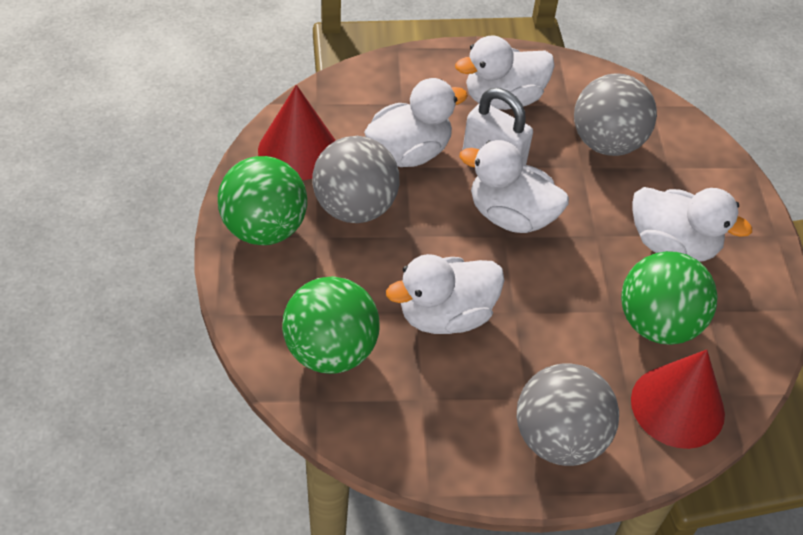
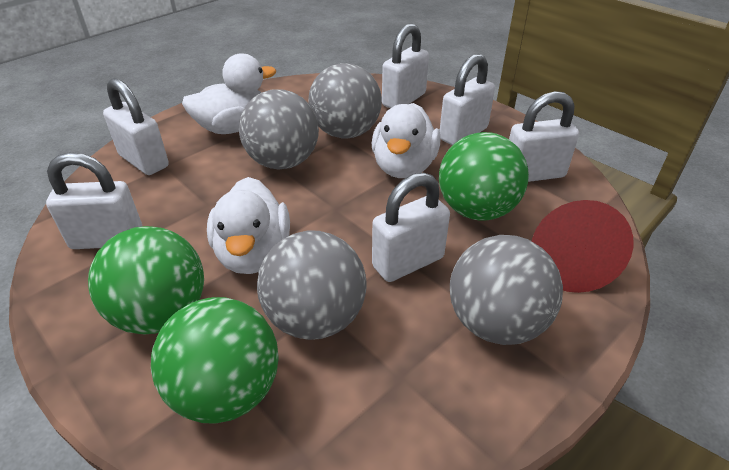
grey ball: 3 -> 4
red cone: 2 -> 1
white duck: 5 -> 3
white padlock: 1 -> 6

